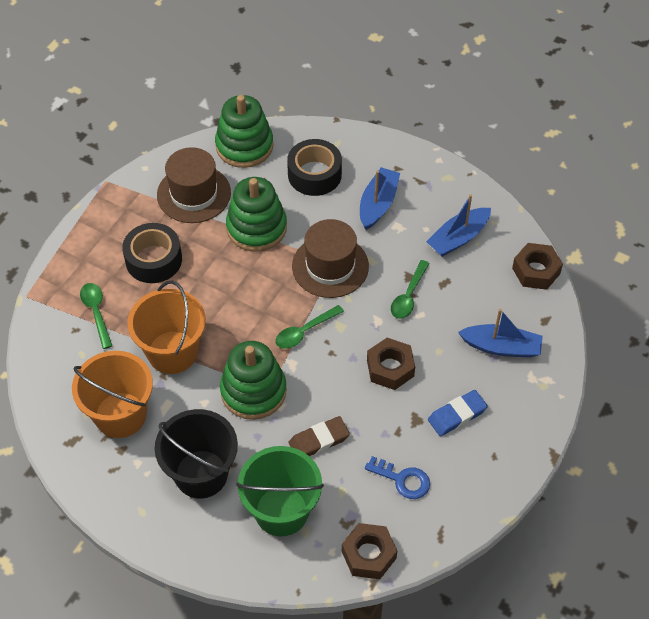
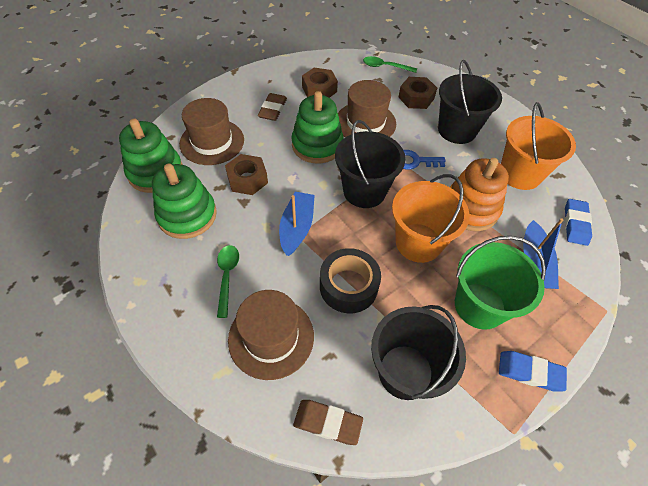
black bucket: 1 -> 3
black tape: 2 -> 1
blue boat: 3 -> 2
blue eraser: 1 -> 2
brown eraser: 1 -> 2
brown hat: 2 -> 3
green spoon: 3 -> 2
orange stacking toy: 0 -> 1

